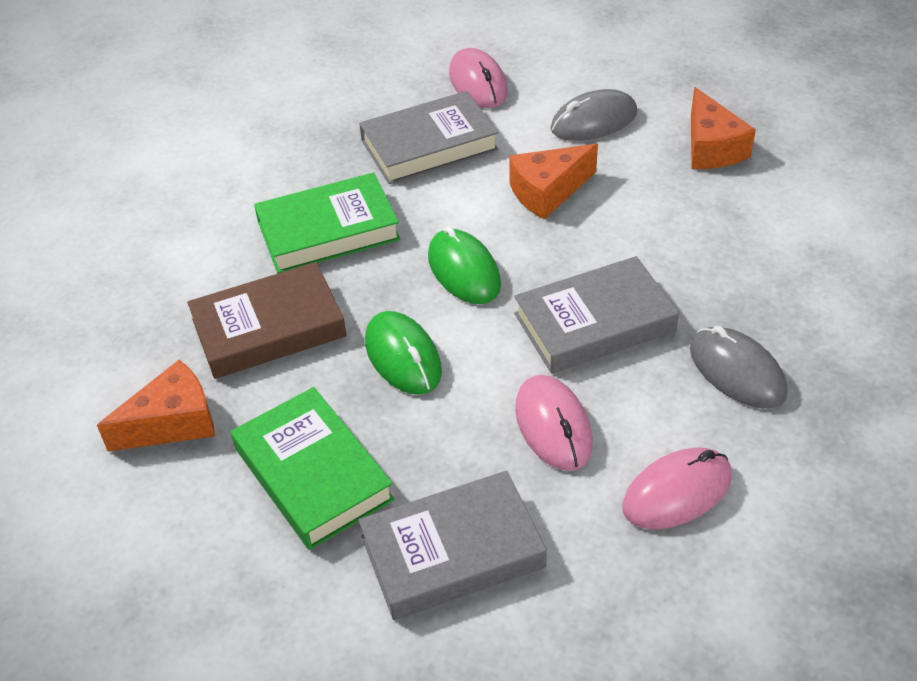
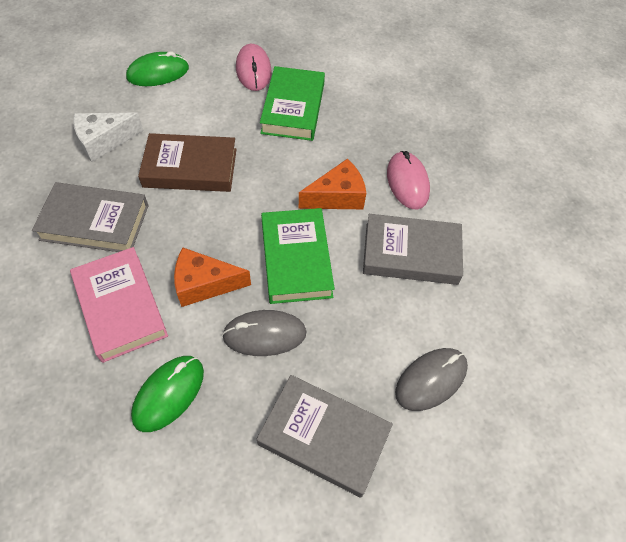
orange cheese: 3 -> 2
pink book: 0 -> 1
pink mouse: 3 -> 2
white cheese: 0 -> 1

